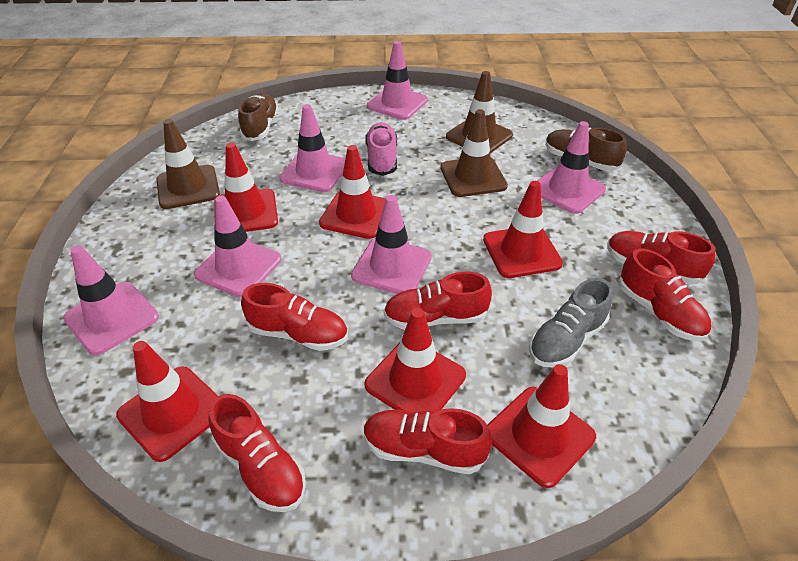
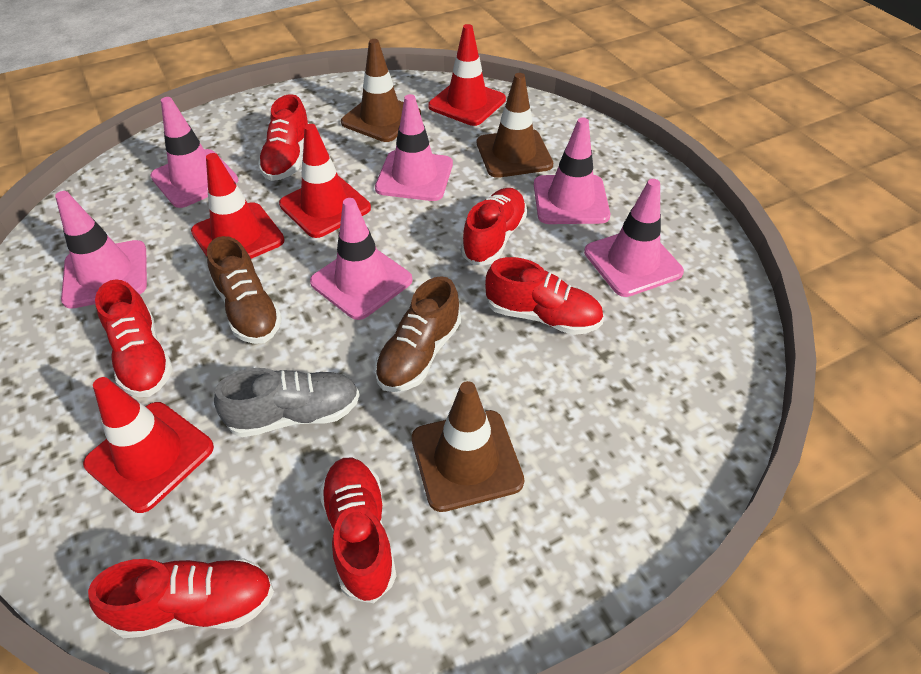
pink shoe: 1 -> 0
red traffic cone: 6 -> 4

